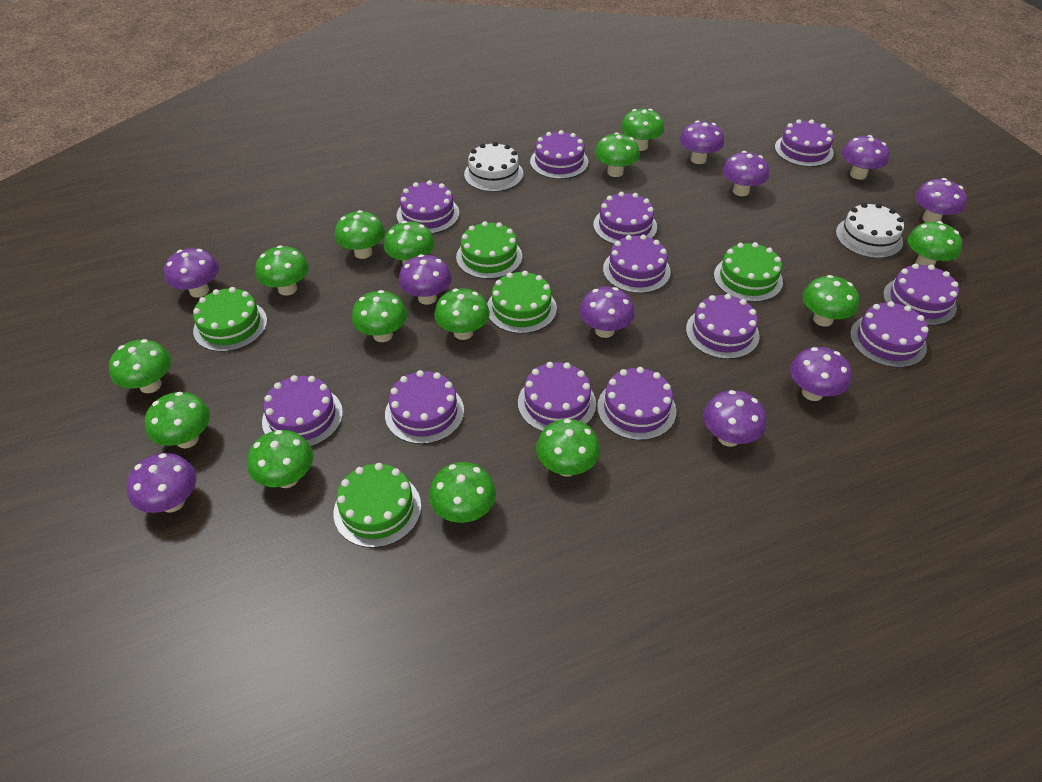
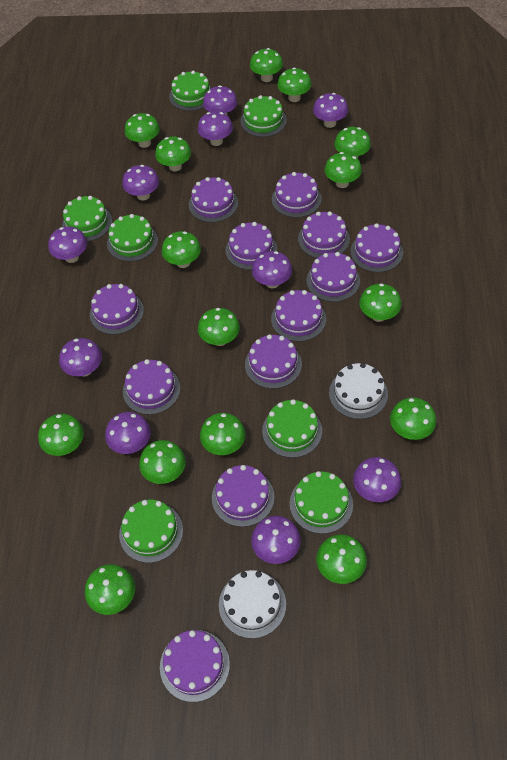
green cake: 5 -> 7
green mushroom: 14 -> 15

